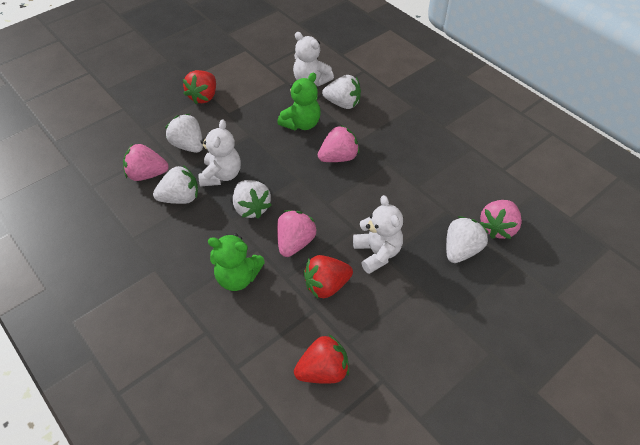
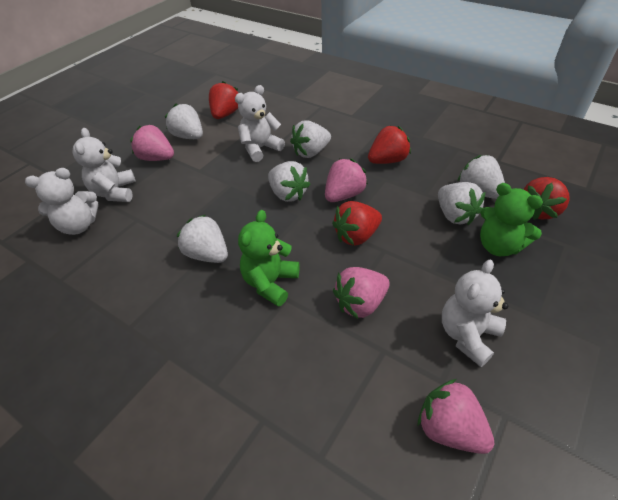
red strawberry: 3 -> 4
white strawberry: 5 -> 6
white teddy bear: 3 -> 4

